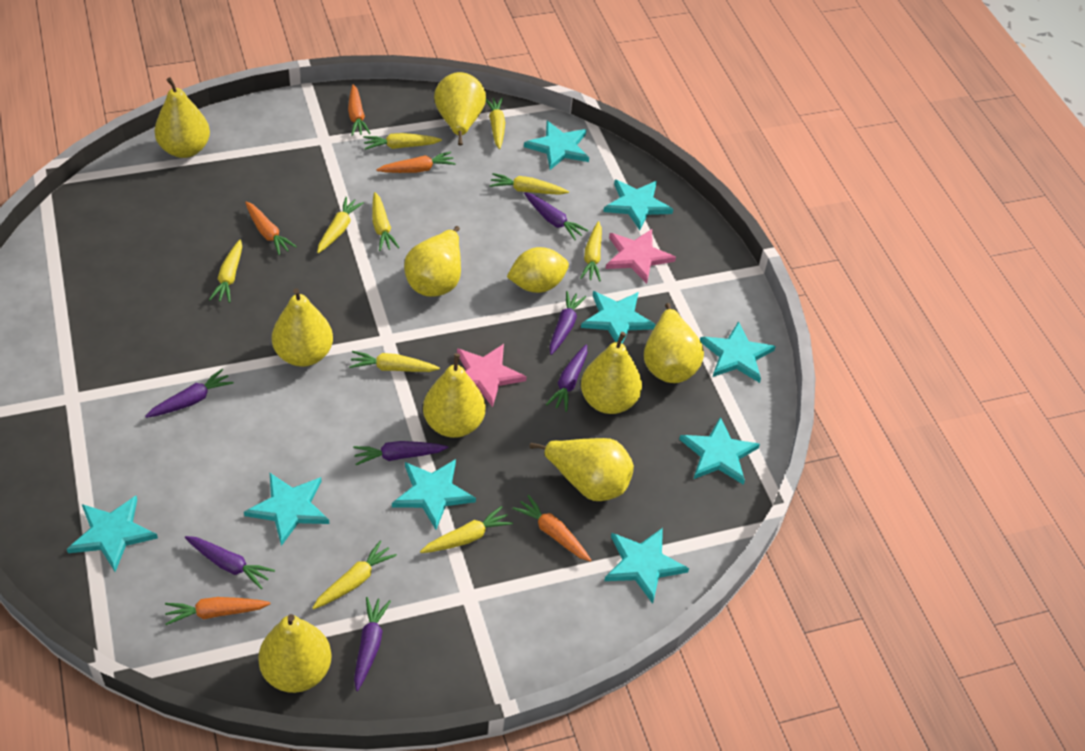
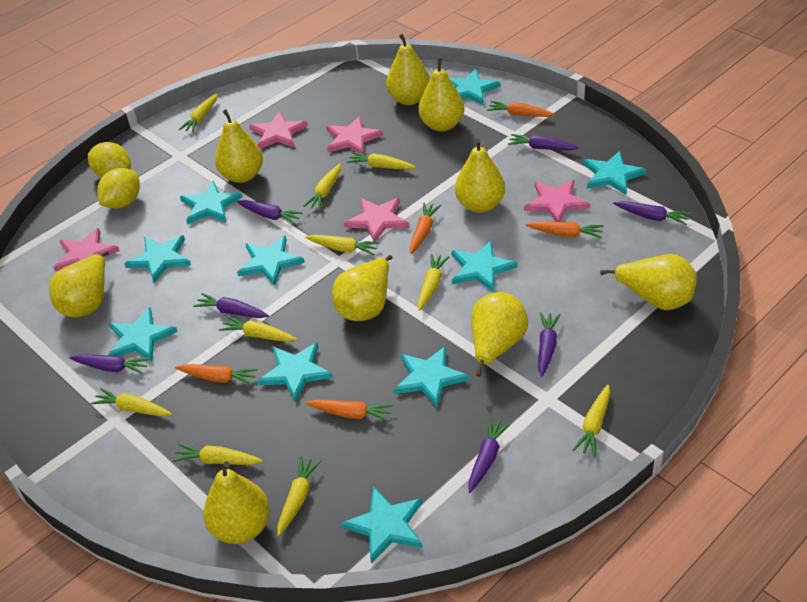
pink star: 2 -> 5
turquoise star: 9 -> 10
yellow lemon: 1 -> 2

